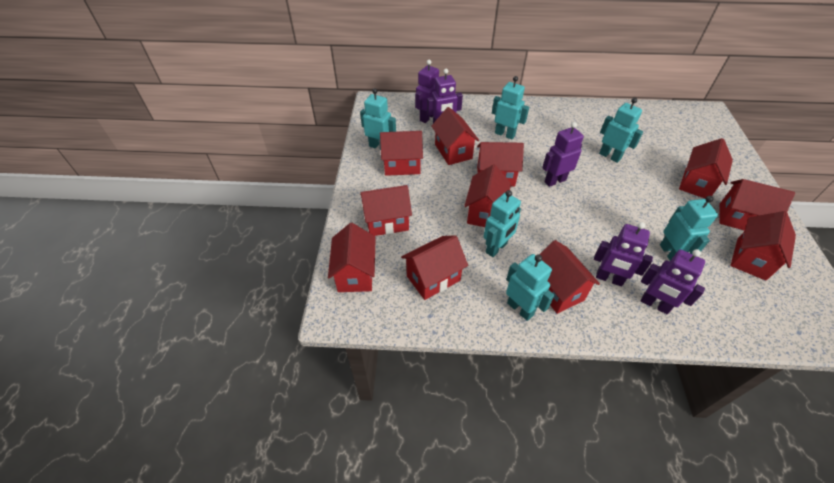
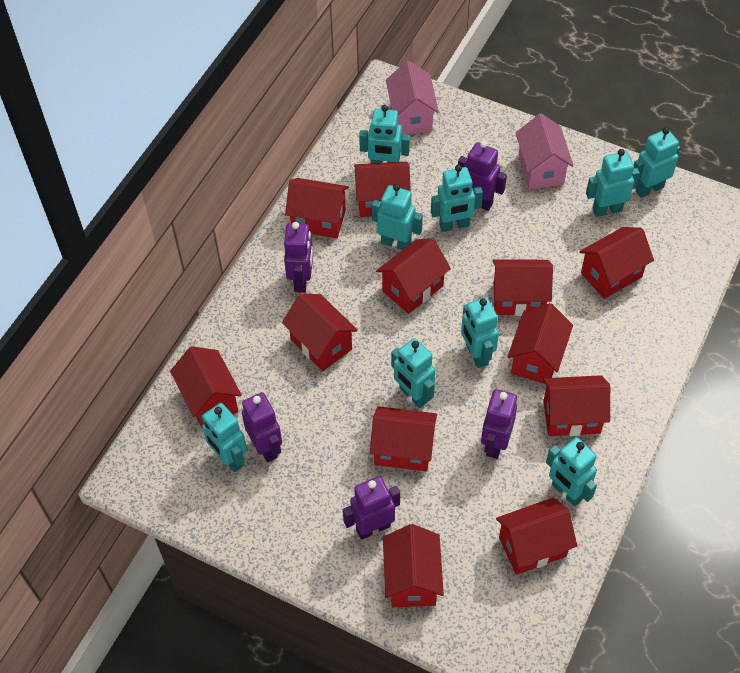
pink house: 0 -> 2
red house: 11 -> 12
turquoise robot: 6 -> 9

